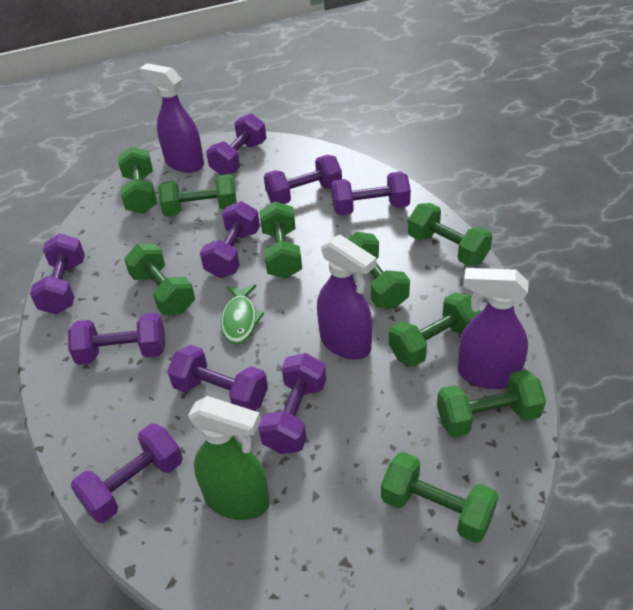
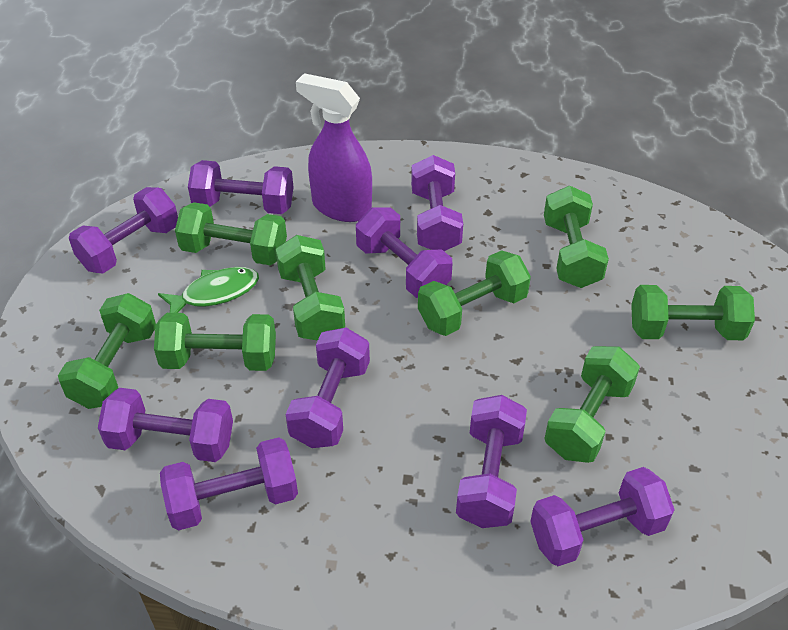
green dumbbell: 9 -> 8
green spray bottle: 1 -> 0
purple spray bottle: 3 -> 1

